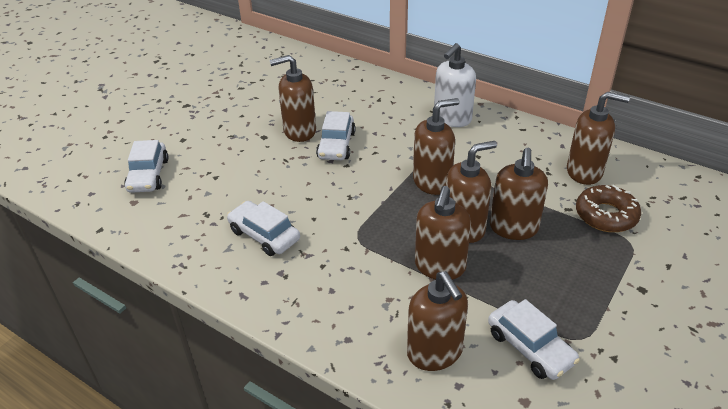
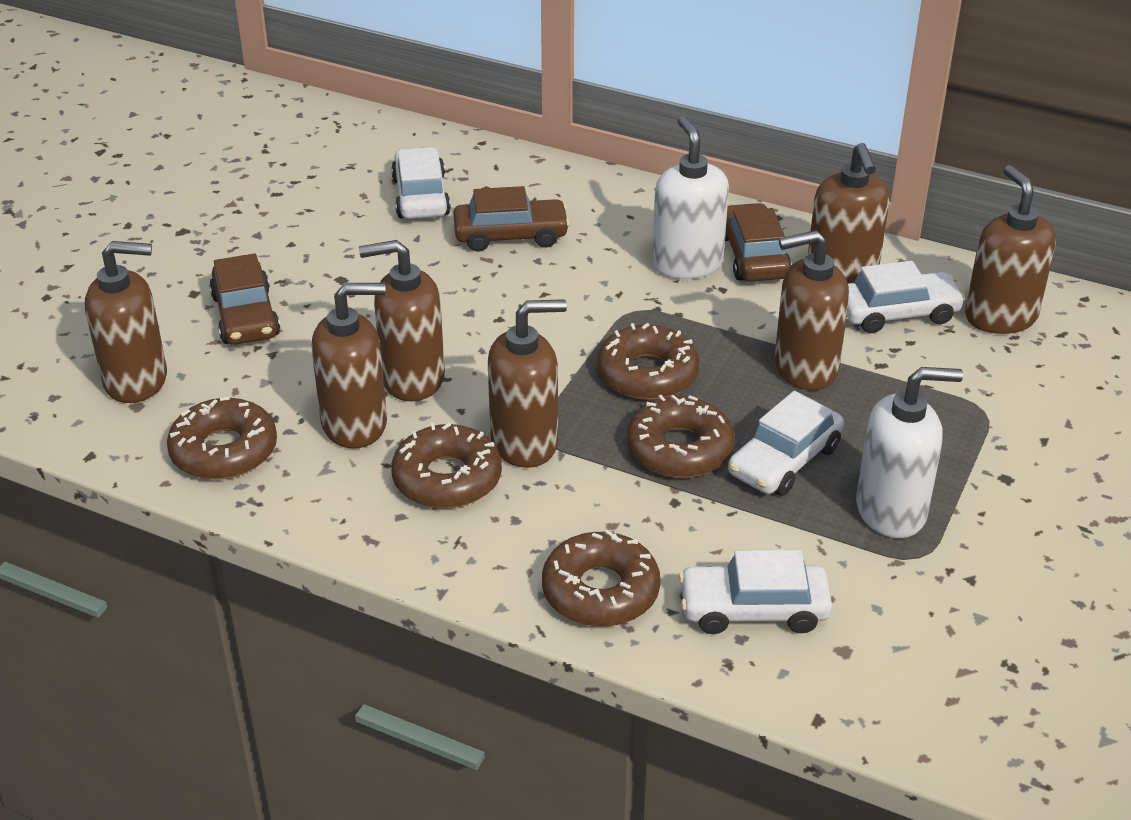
brown car: 0 -> 3
brown donut: 1 -> 5
white soap dispenser: 1 -> 2

